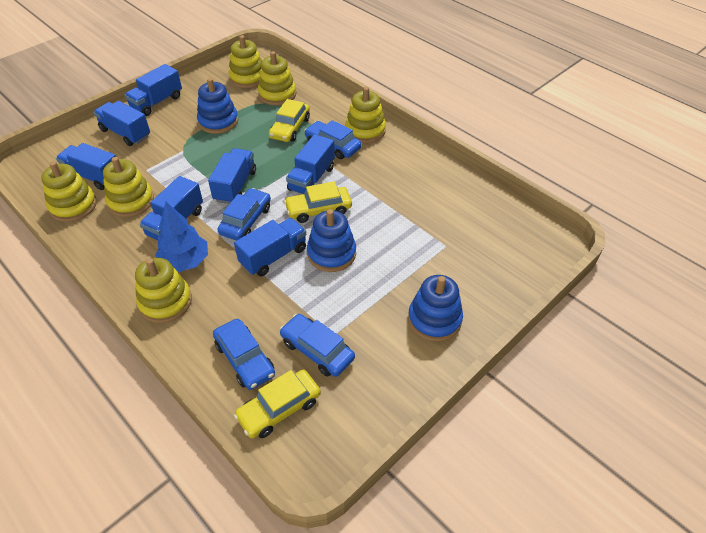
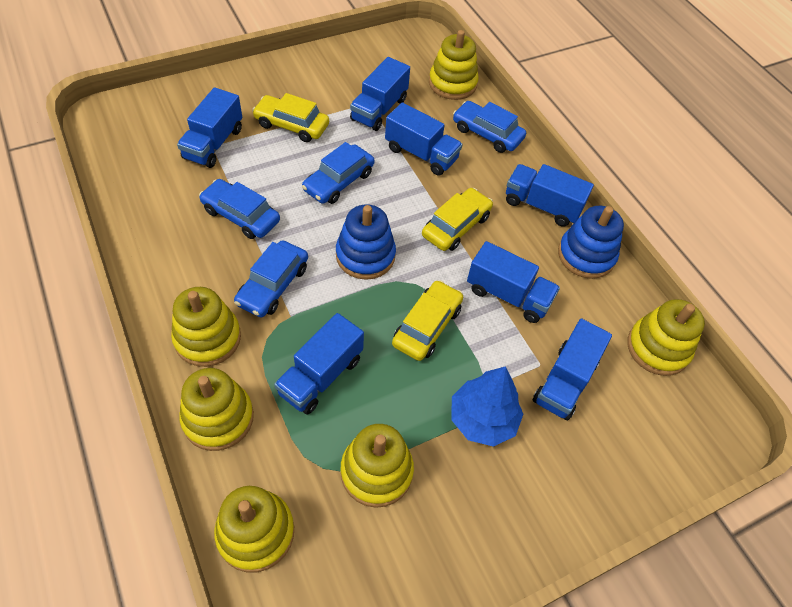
blue stacking toy: 3 -> 2

